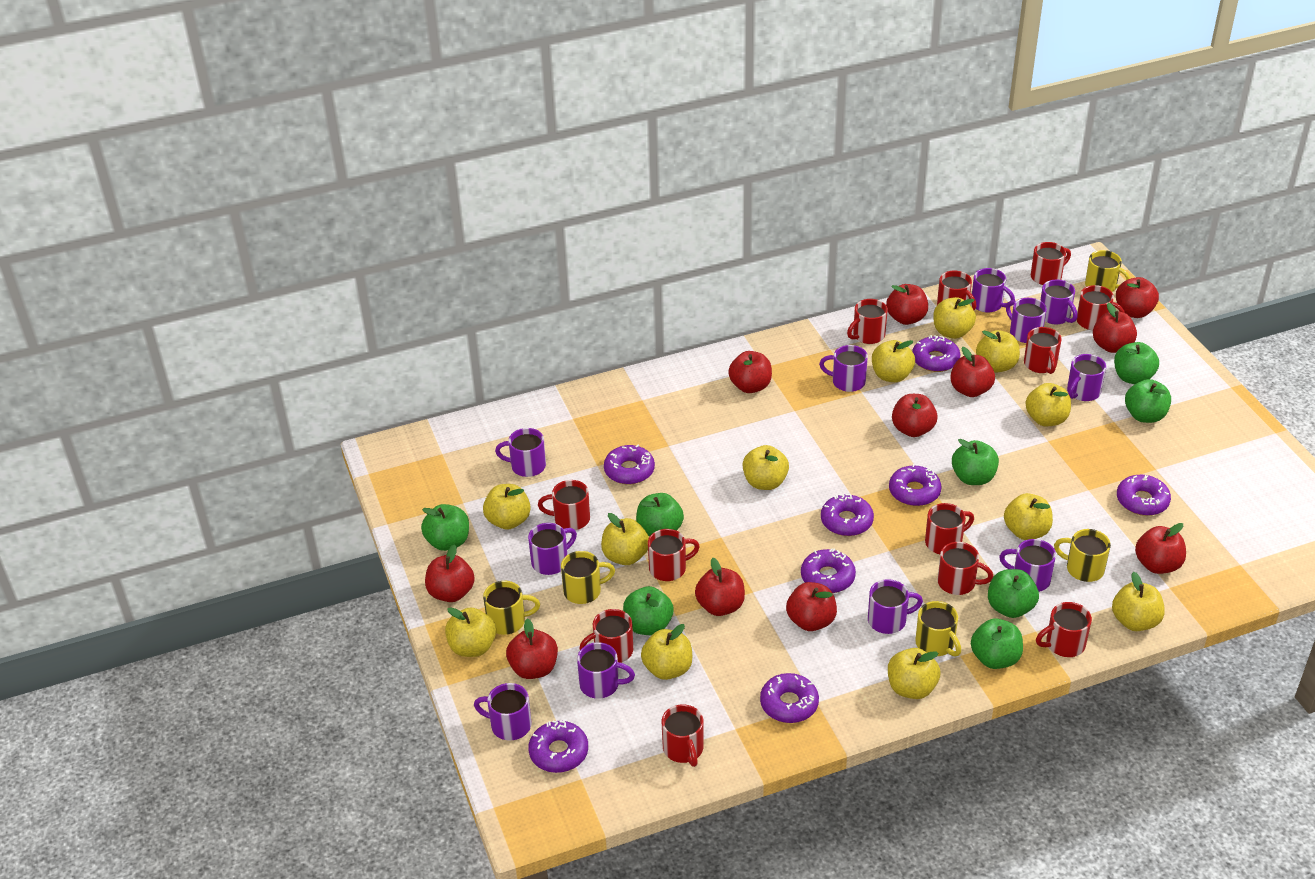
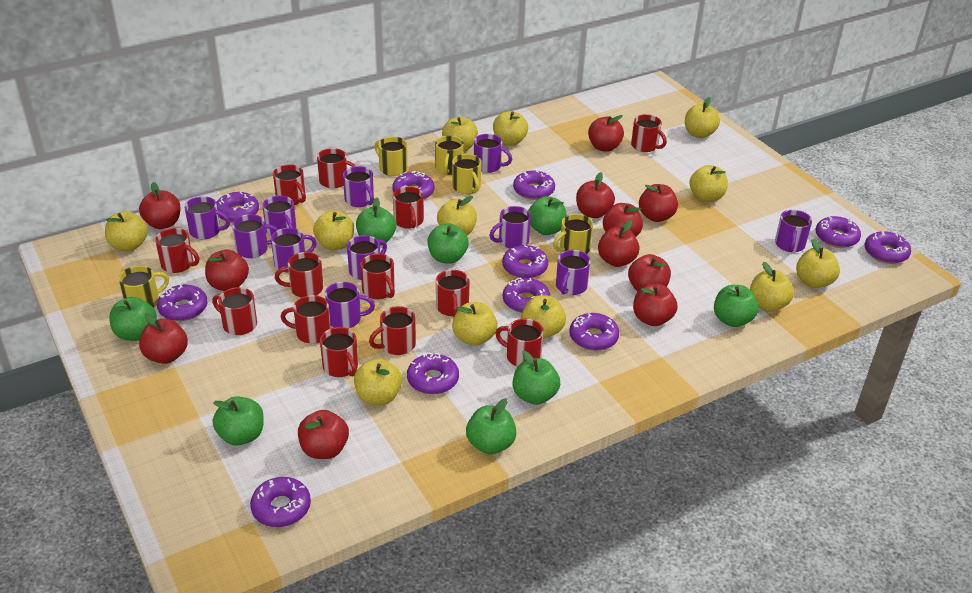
purple donut: 8 -> 11
red mug: 12 -> 13

